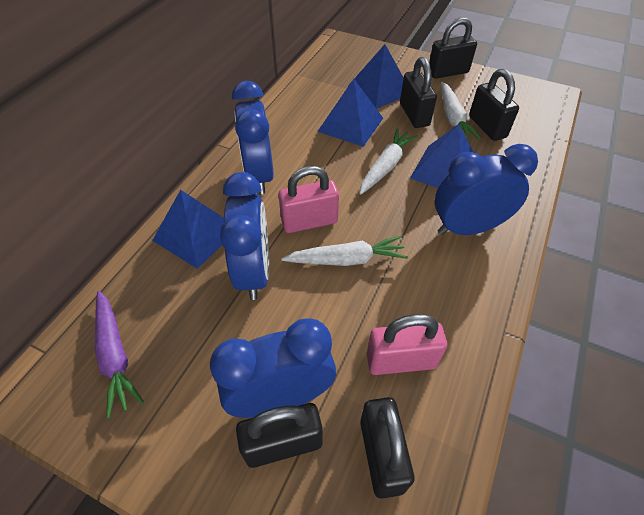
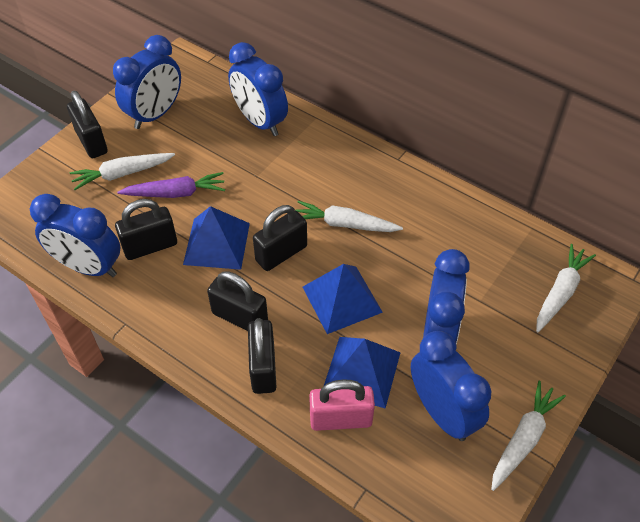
blue clock: 4 -> 5
blue pyramid: 4 -> 3
pink padlock: 2 -> 1
white carrot: 3 -> 4

